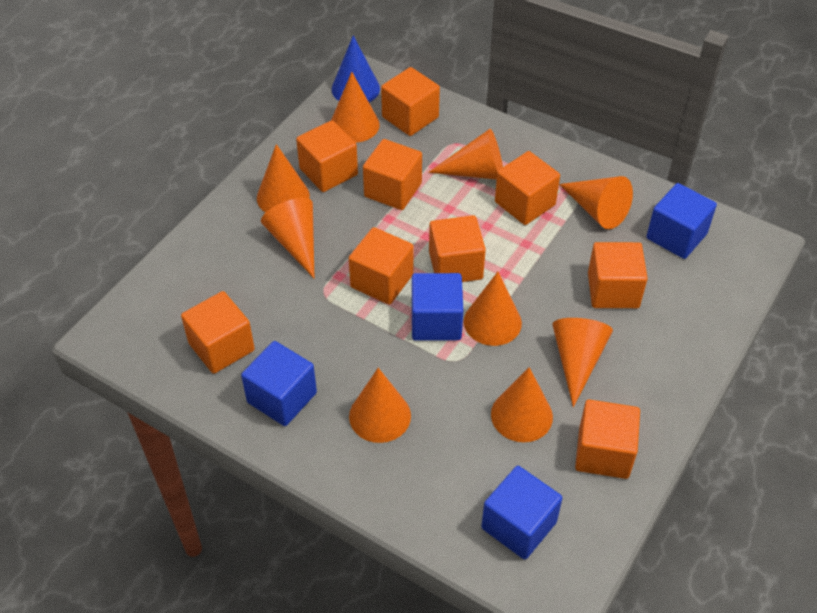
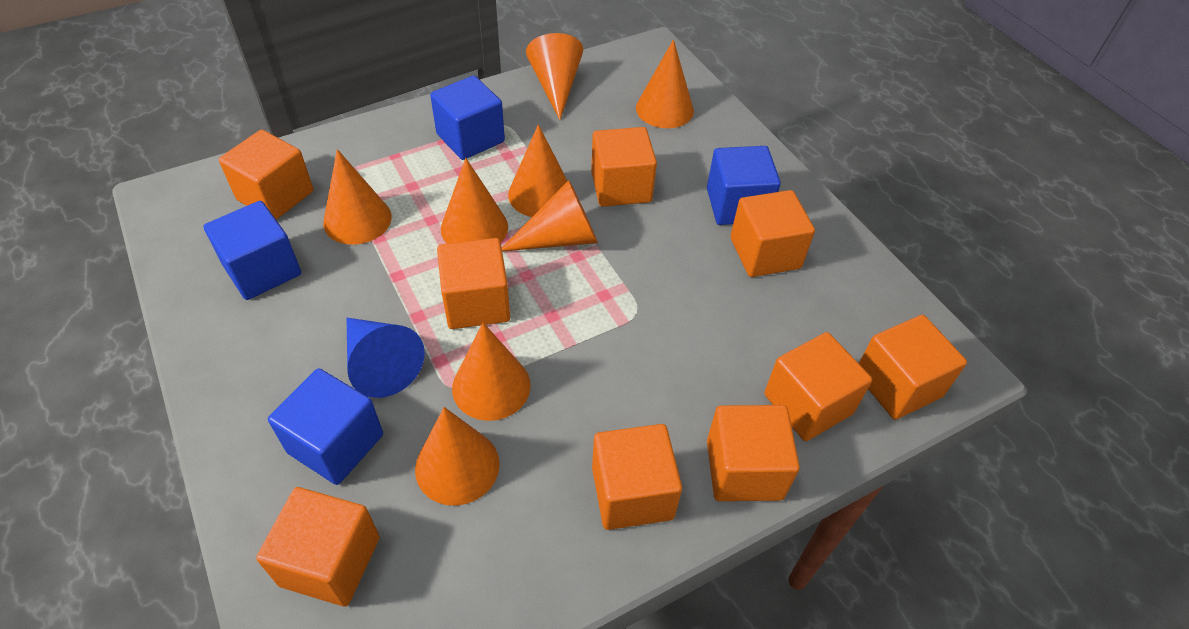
orange cone: 9 -> 8

